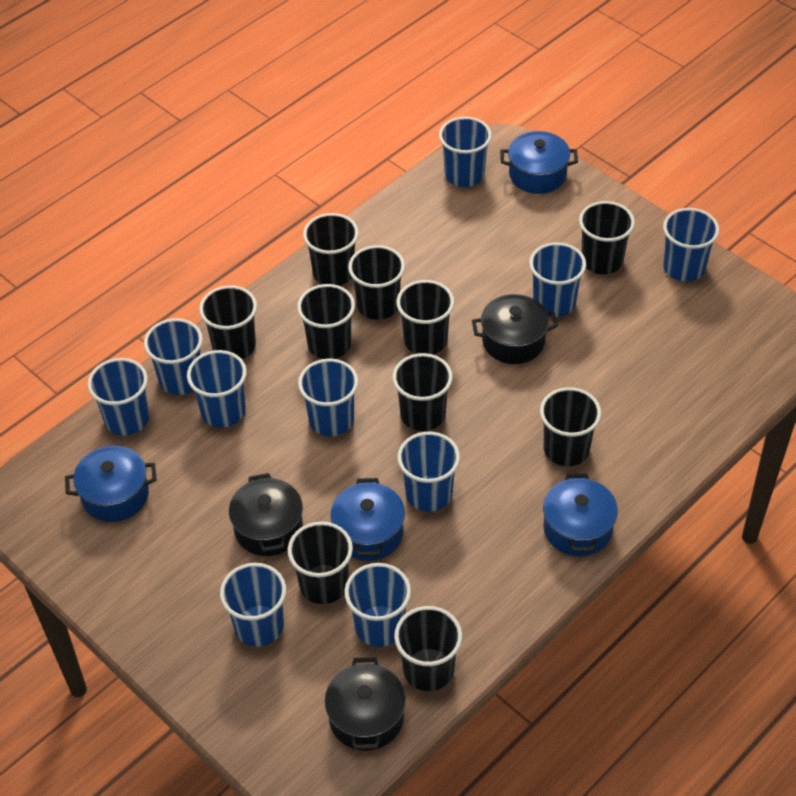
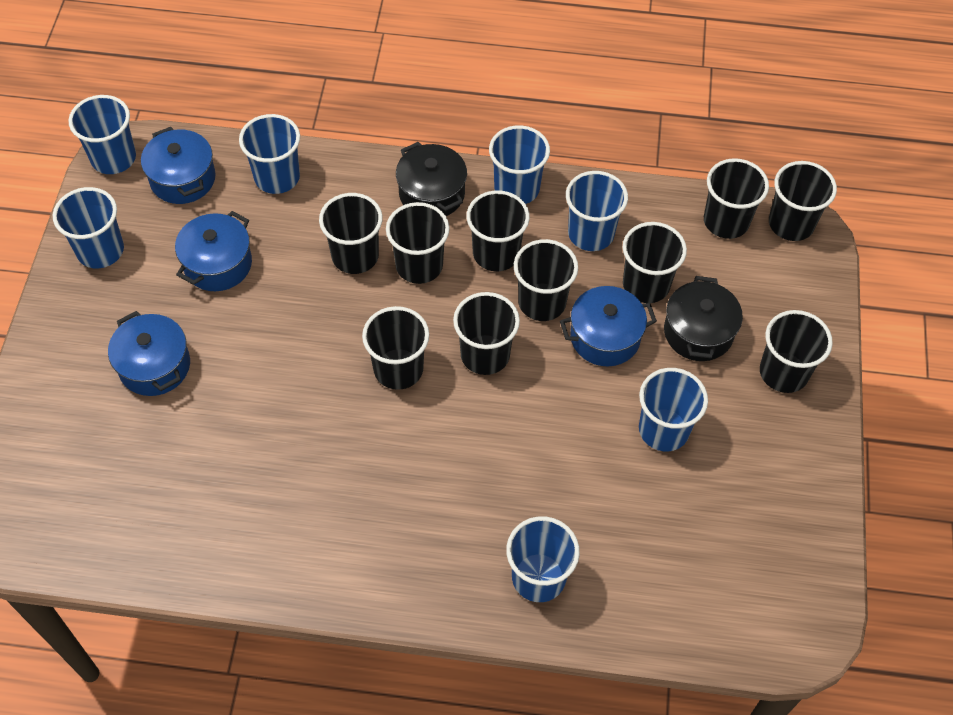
black pot: 3 -> 2
blue cup: 10 -> 7

